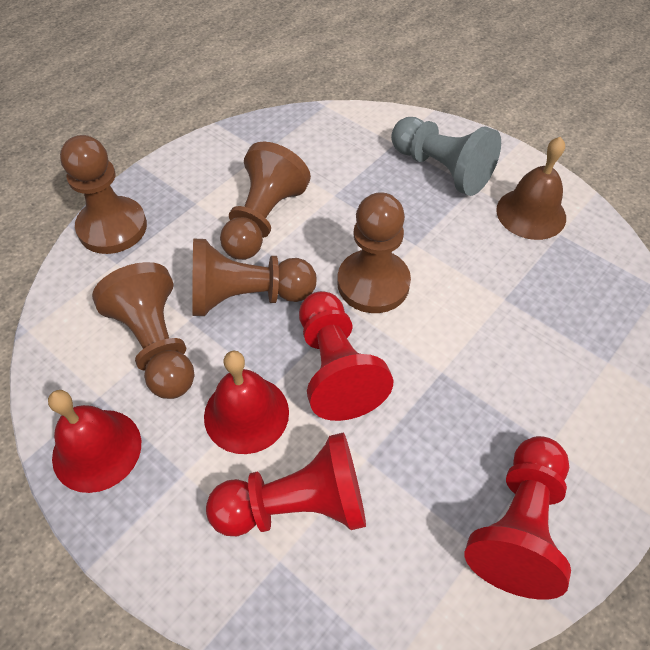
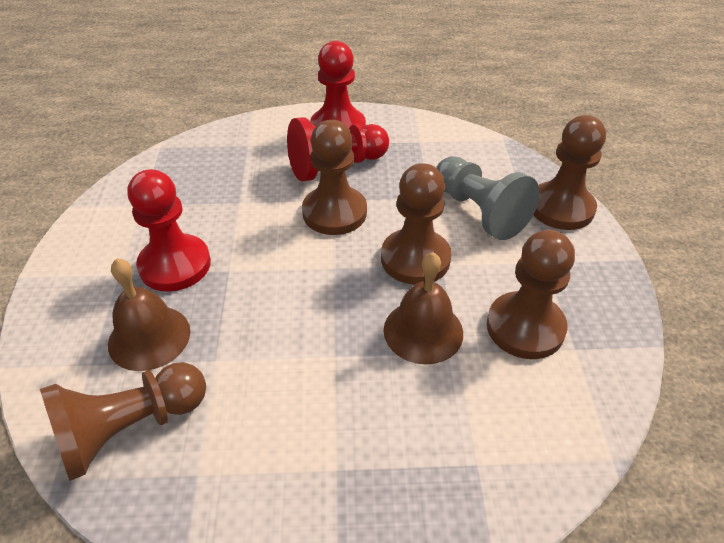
brown bell: 1 -> 2
red bell: 2 -> 0

